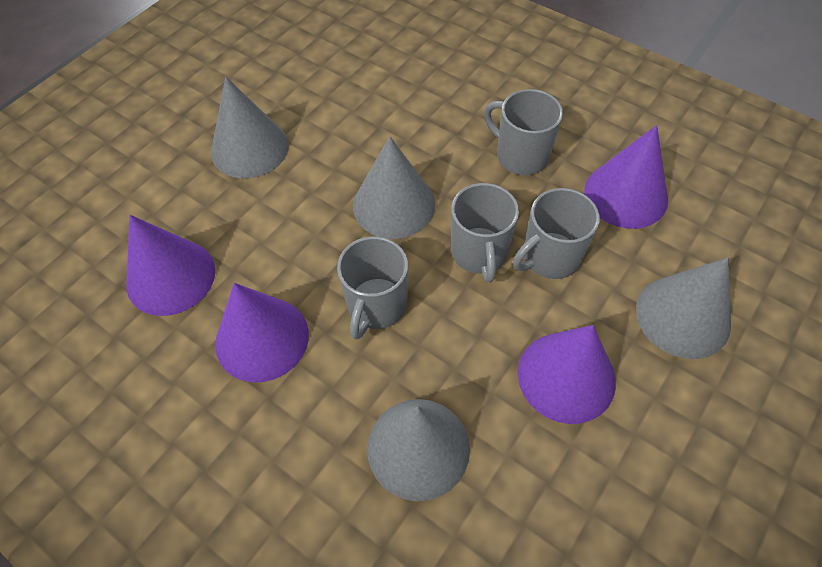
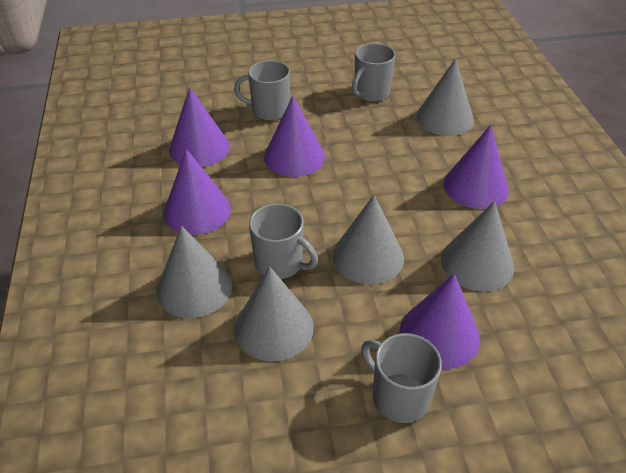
grey cone: 4 -> 5
purple cone: 4 -> 5

